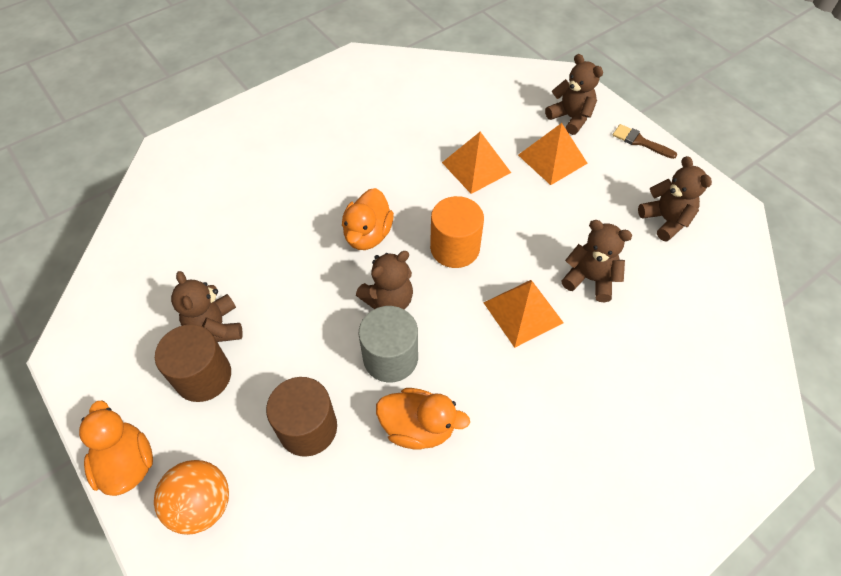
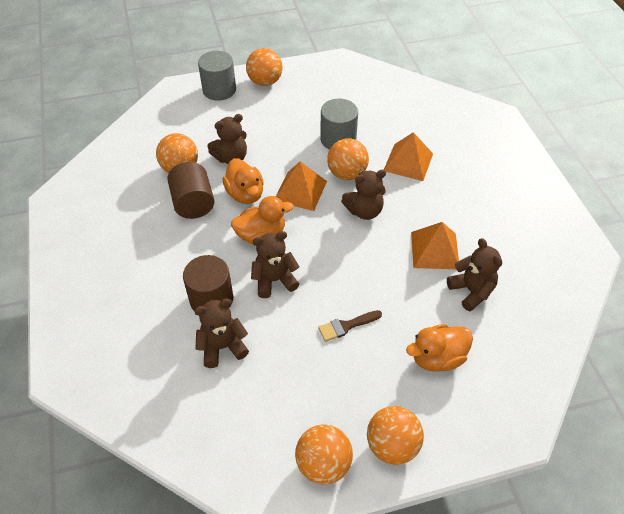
grey cylinder: 1 -> 2
orange ball: 1 -> 5
orange cylinder: 1 -> 0

